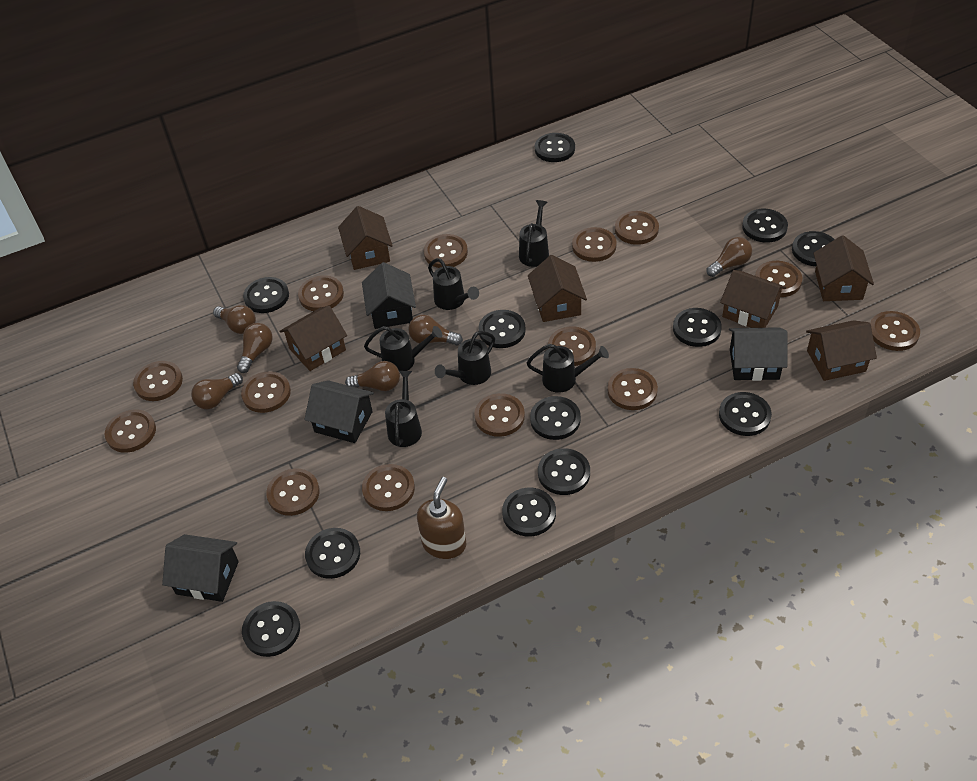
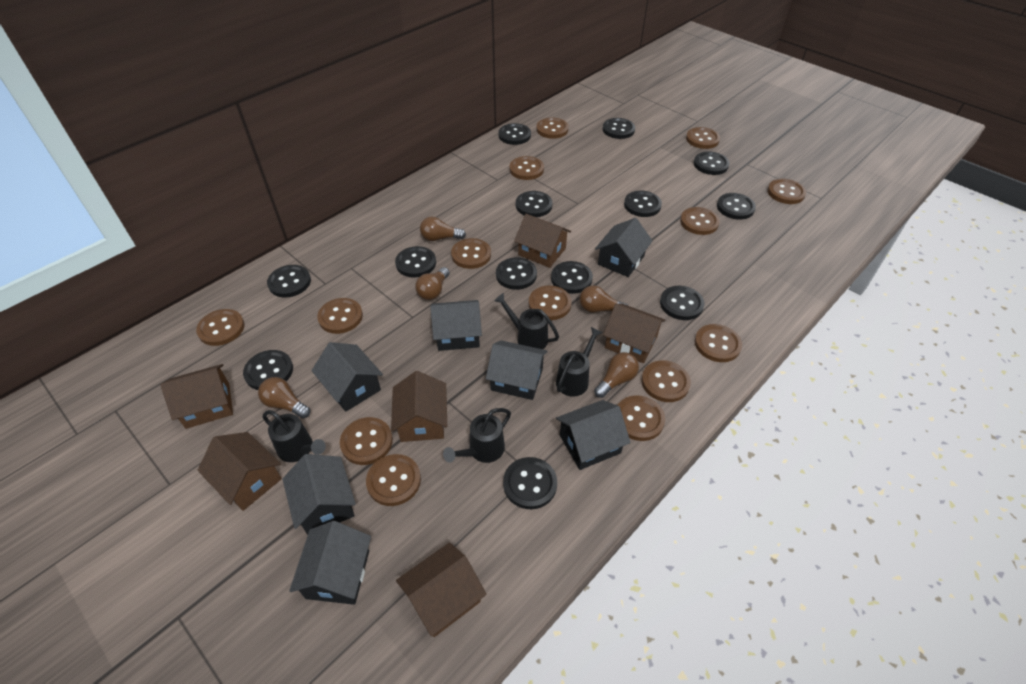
black button: 12 -> 13
black house: 4 -> 7
black watering can: 6 -> 4
brown light bulb: 6 -> 5
brown soap dispenser: 1 -> 0

